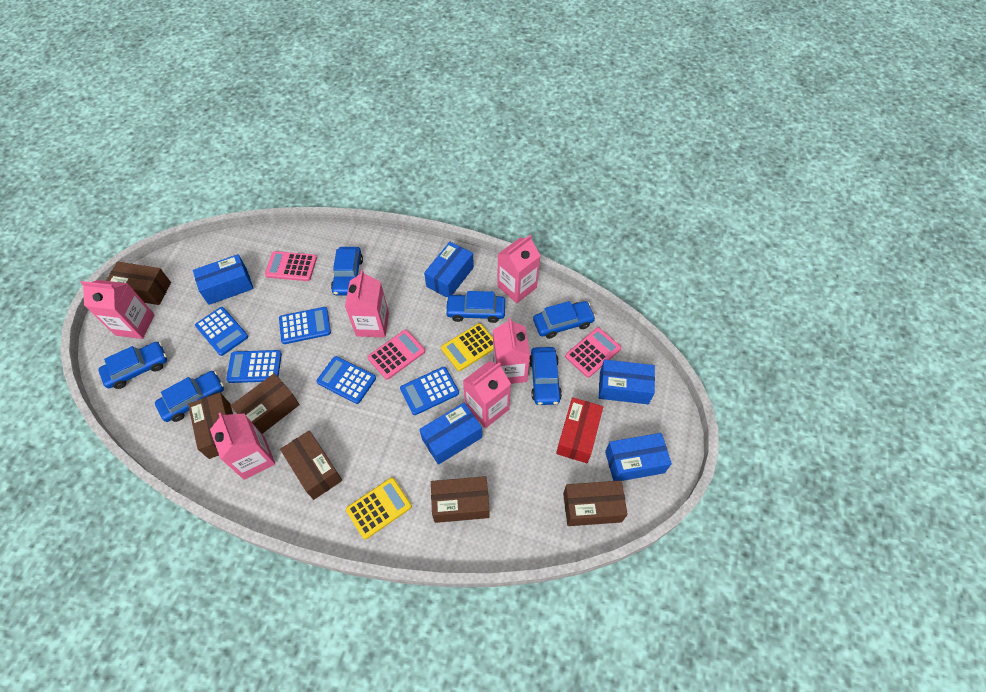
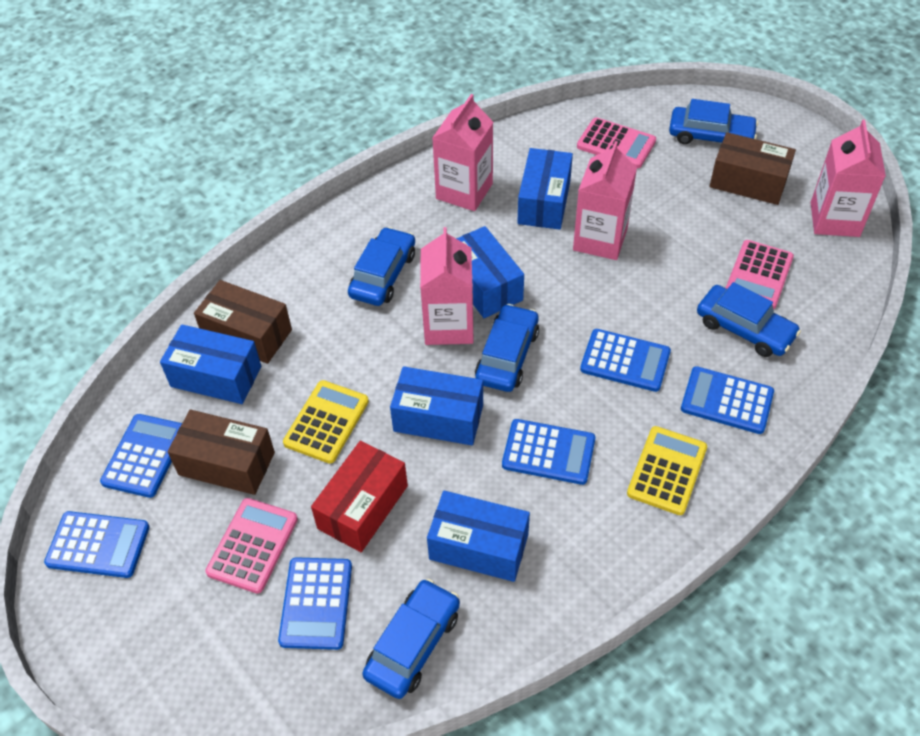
blue calculator: 5 -> 6
blue car: 6 -> 5
brown box: 6 -> 3
pink carton: 6 -> 4

